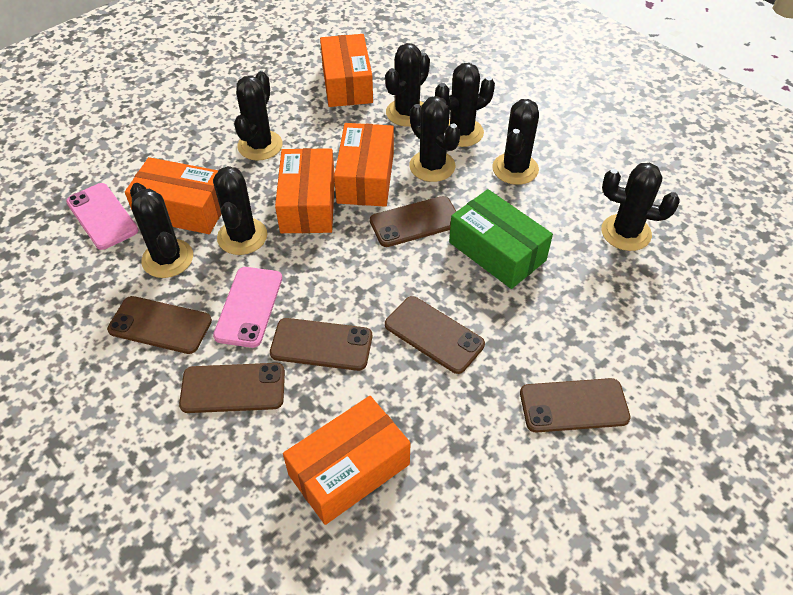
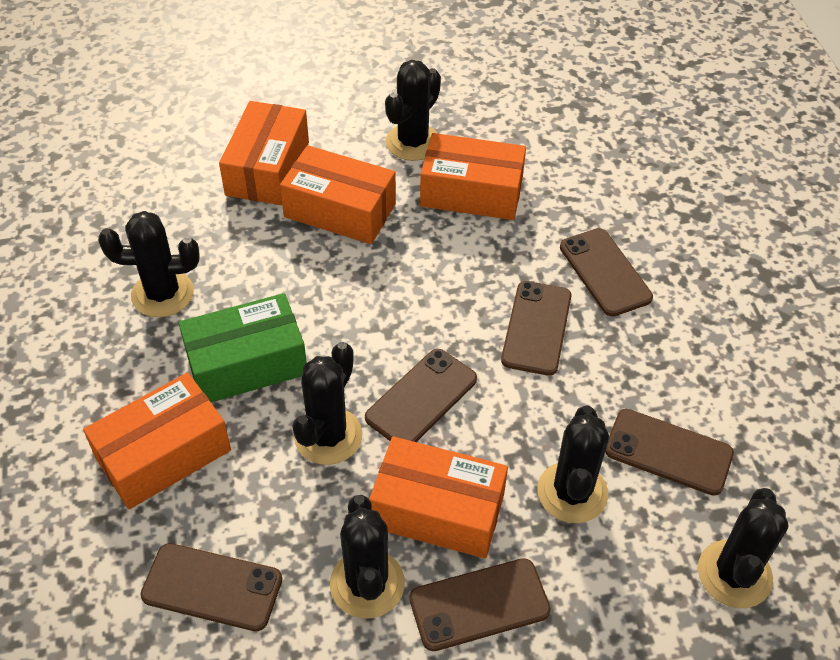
black cactus: 8 -> 6
pink phone: 2 -> 0

